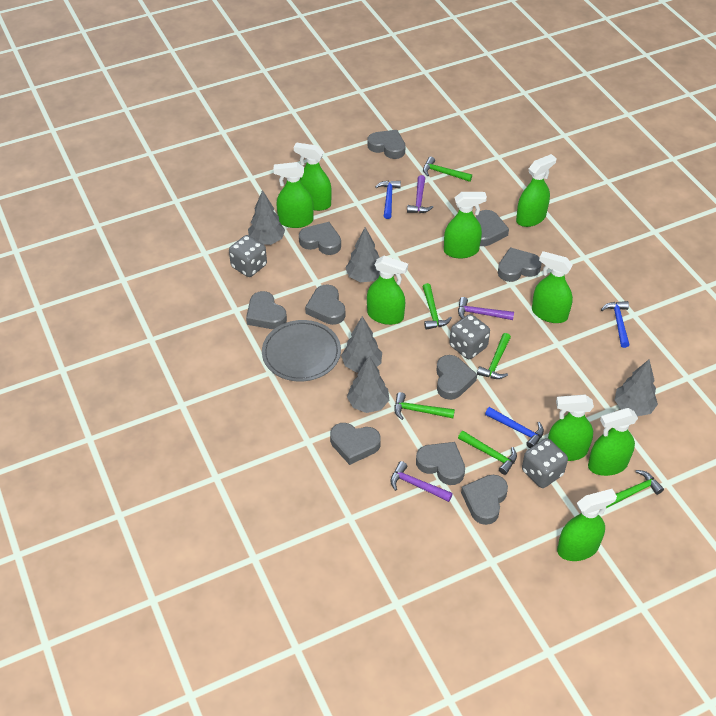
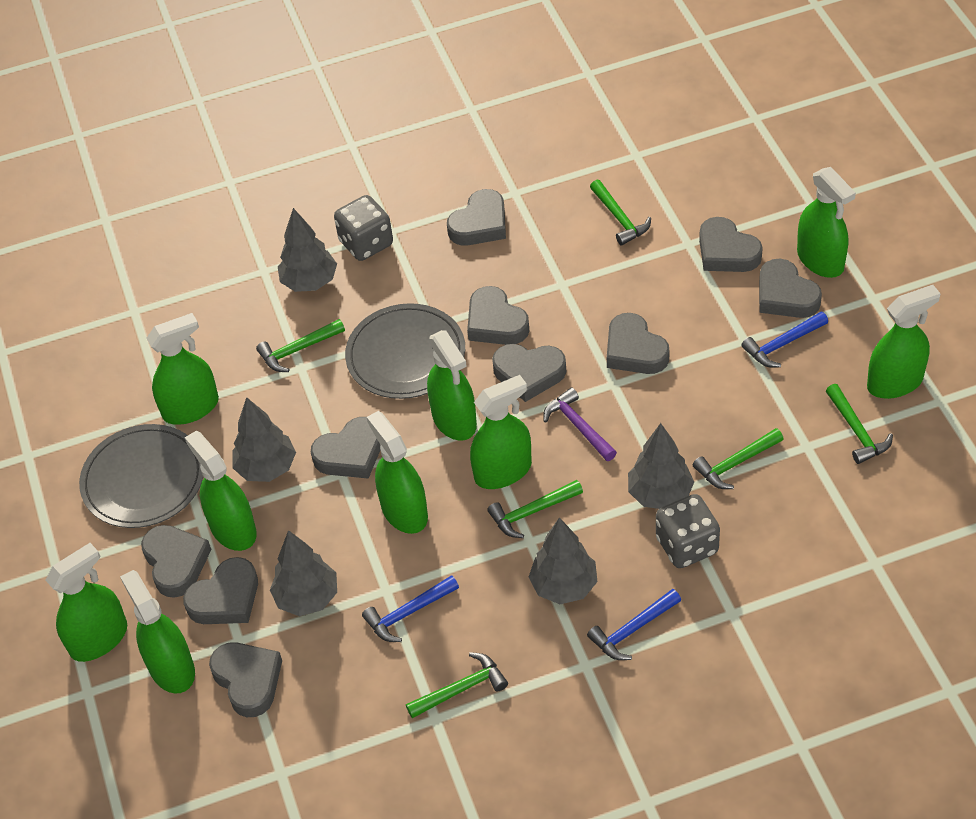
grey dice: 3 -> 2
grey plate: 1 -> 2
purple hammer: 3 -> 1

